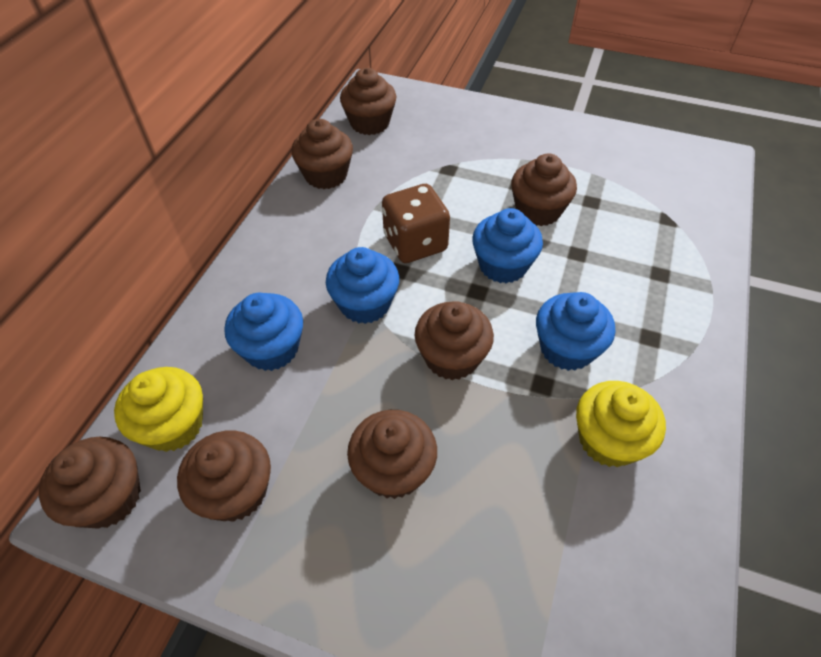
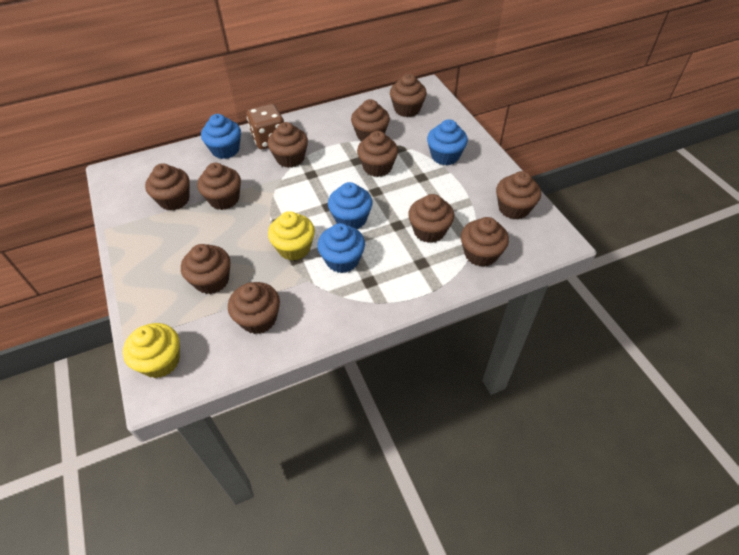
brown cupcake: 7 -> 11

